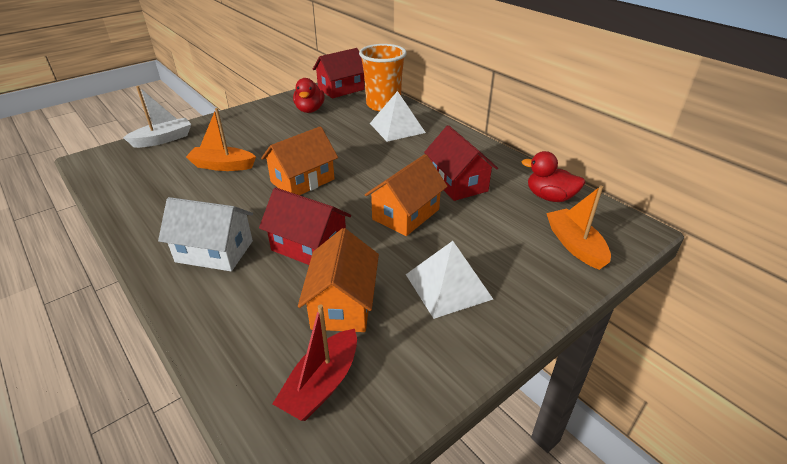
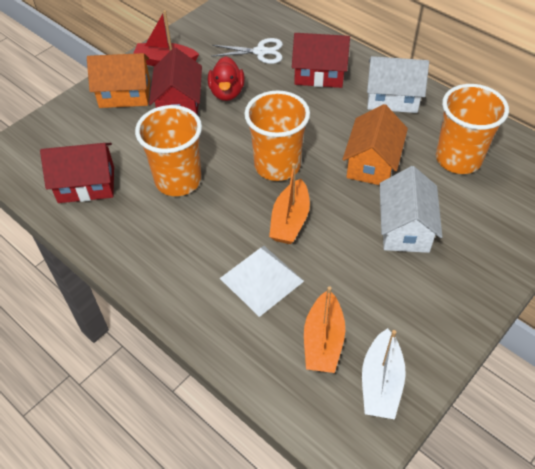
orange cup: 1 -> 3
orange house: 3 -> 2
red duck: 2 -> 1
white house: 1 -> 2
white pyramid: 2 -> 1
white scissors: 0 -> 1

